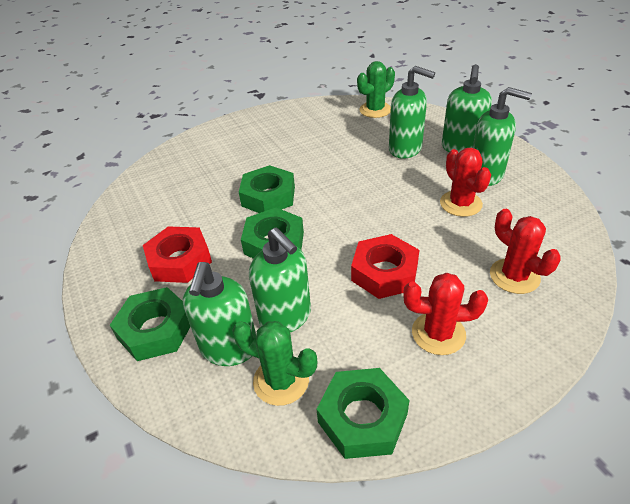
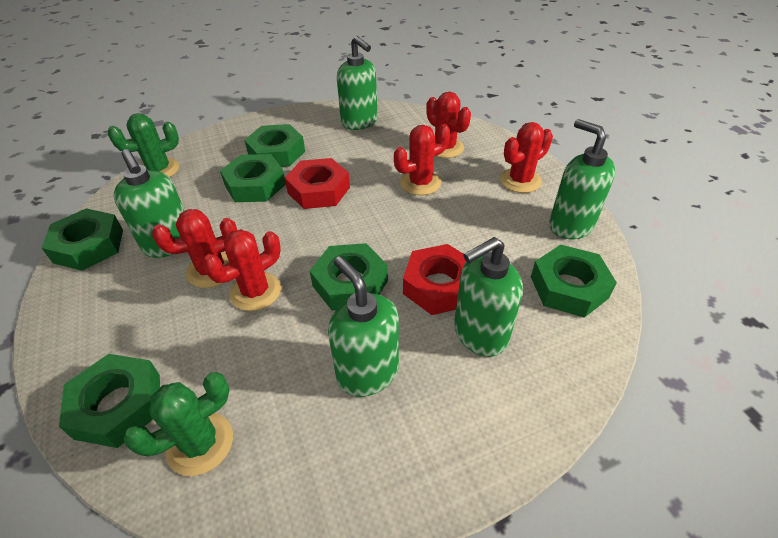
green nut: 4 -> 6
red cactus: 3 -> 5

